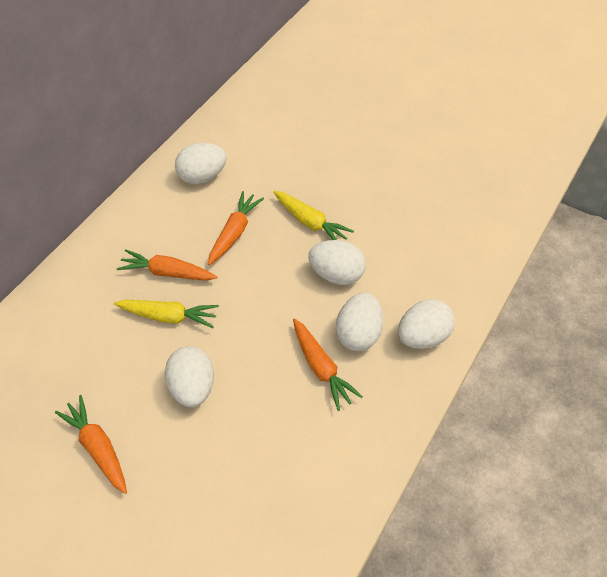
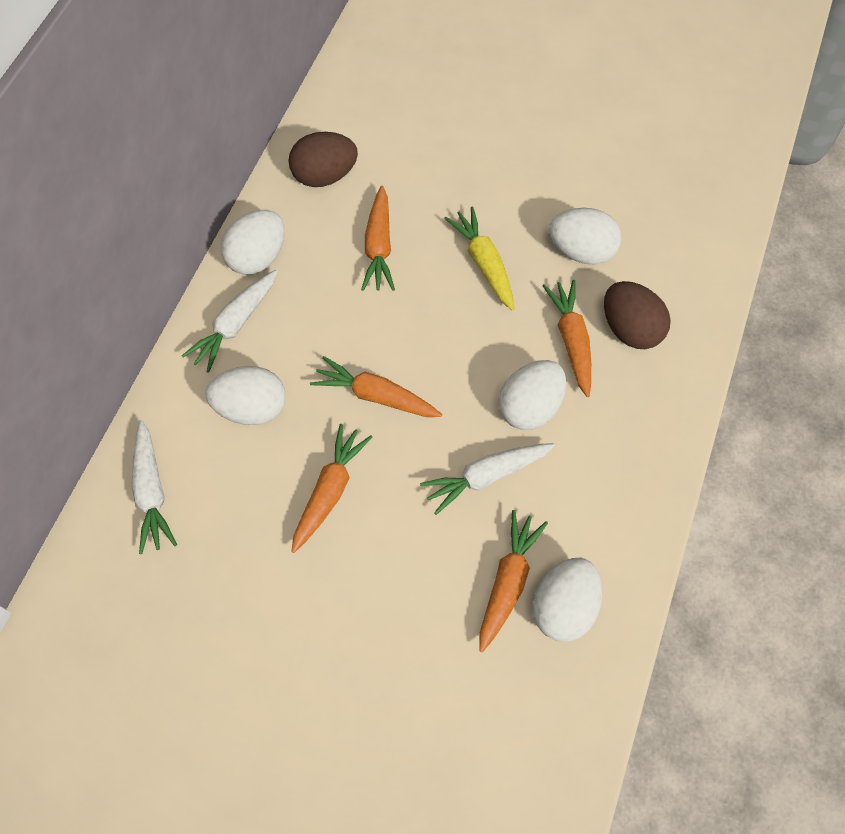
brown egg: 0 -> 2
orange carrot: 4 -> 5
white carrot: 0 -> 3
yellow carrot: 2 -> 1

